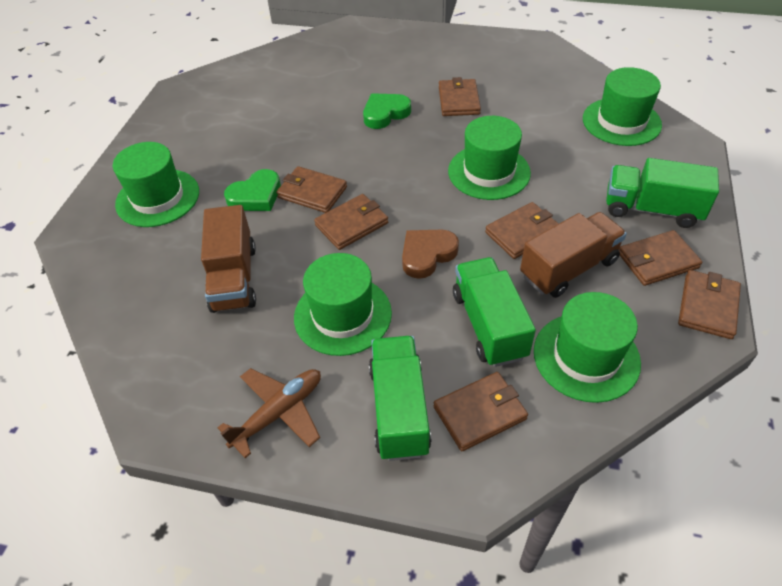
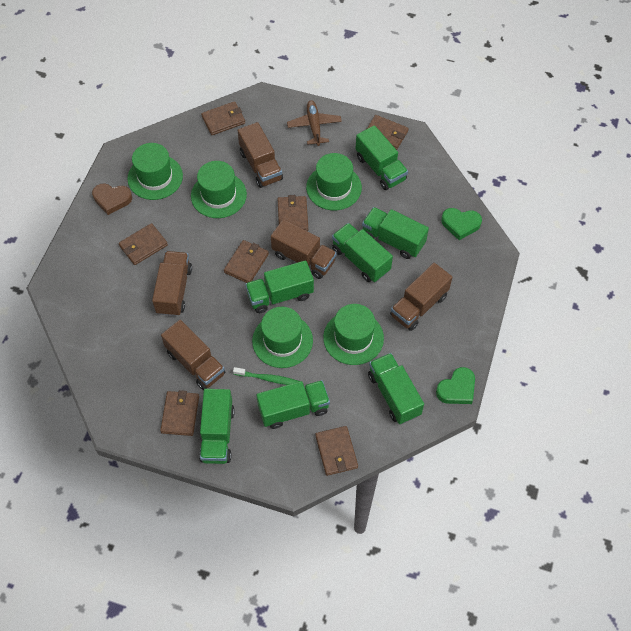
brown truck: 2 -> 5
green toothbrush: 0 -> 1
green truck: 3 -> 7

